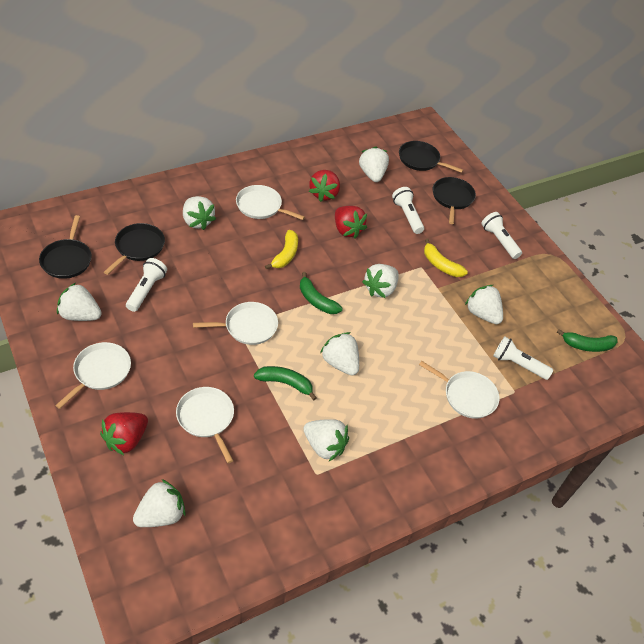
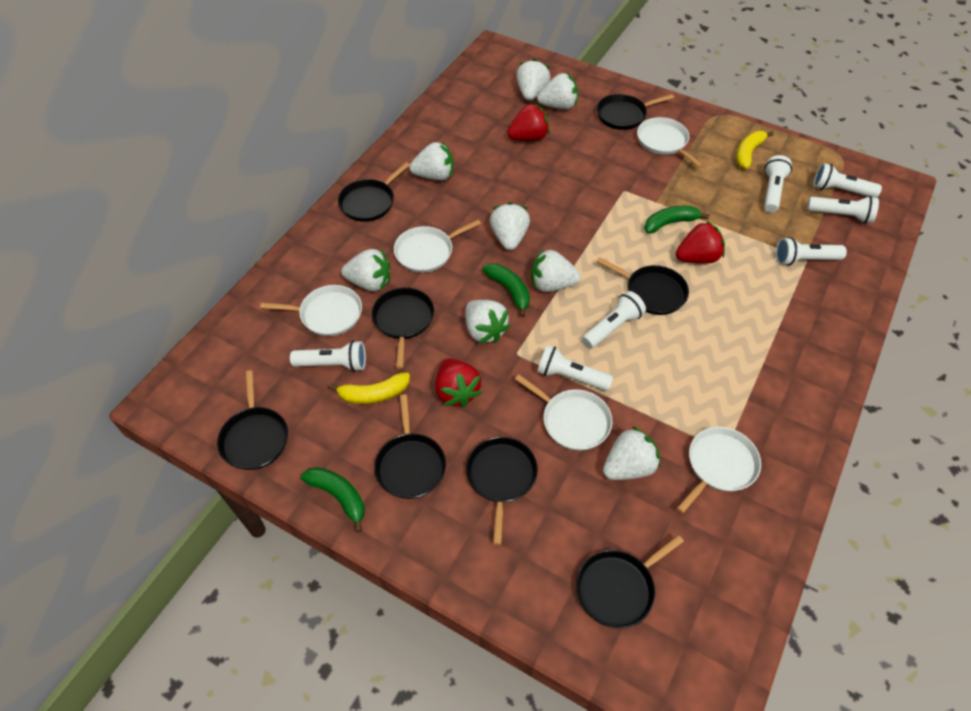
black pan: 4 -> 8
white flashlight: 4 -> 7

